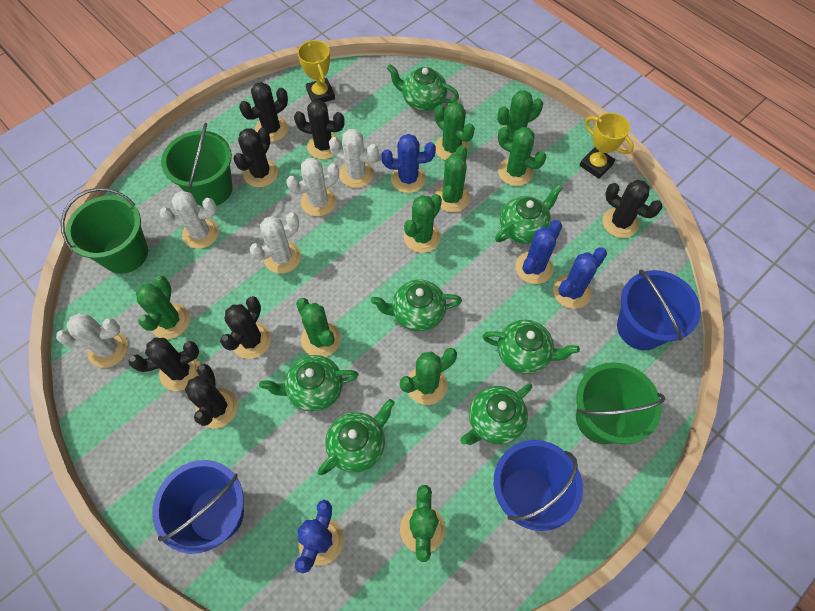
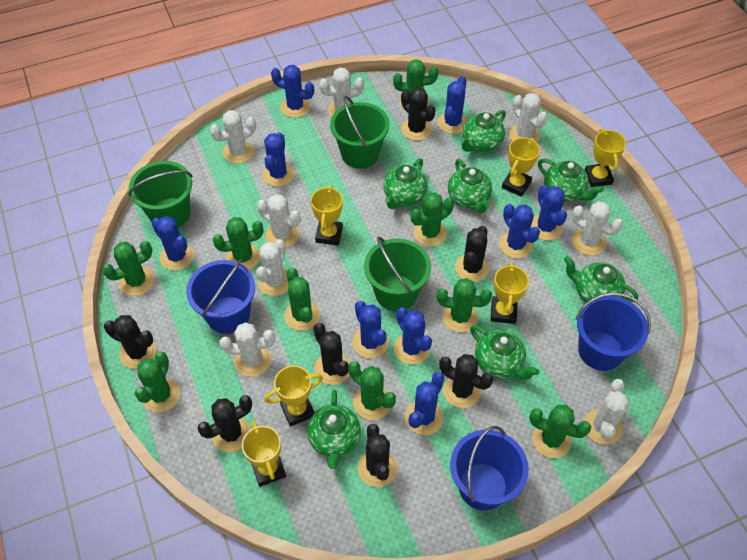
blue cactus: 4 -> 9
white cactus: 5 -> 8
yellow trophy: 2 -> 6

